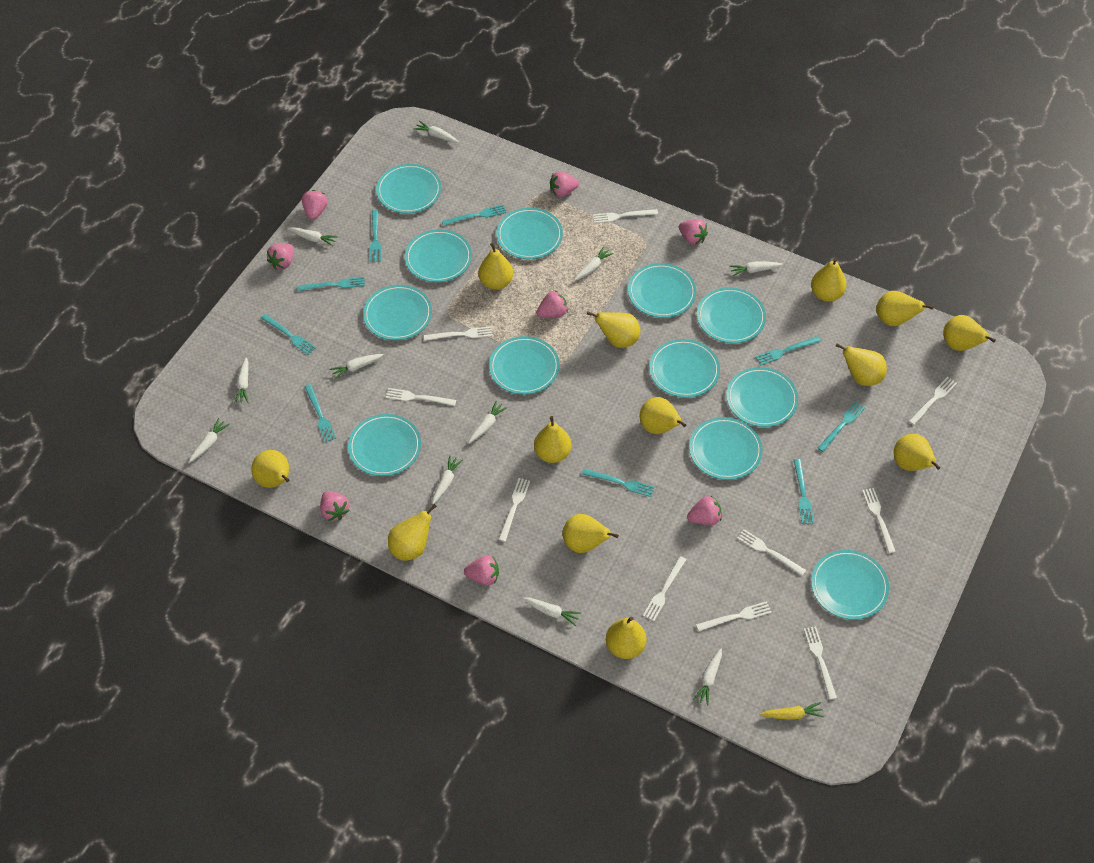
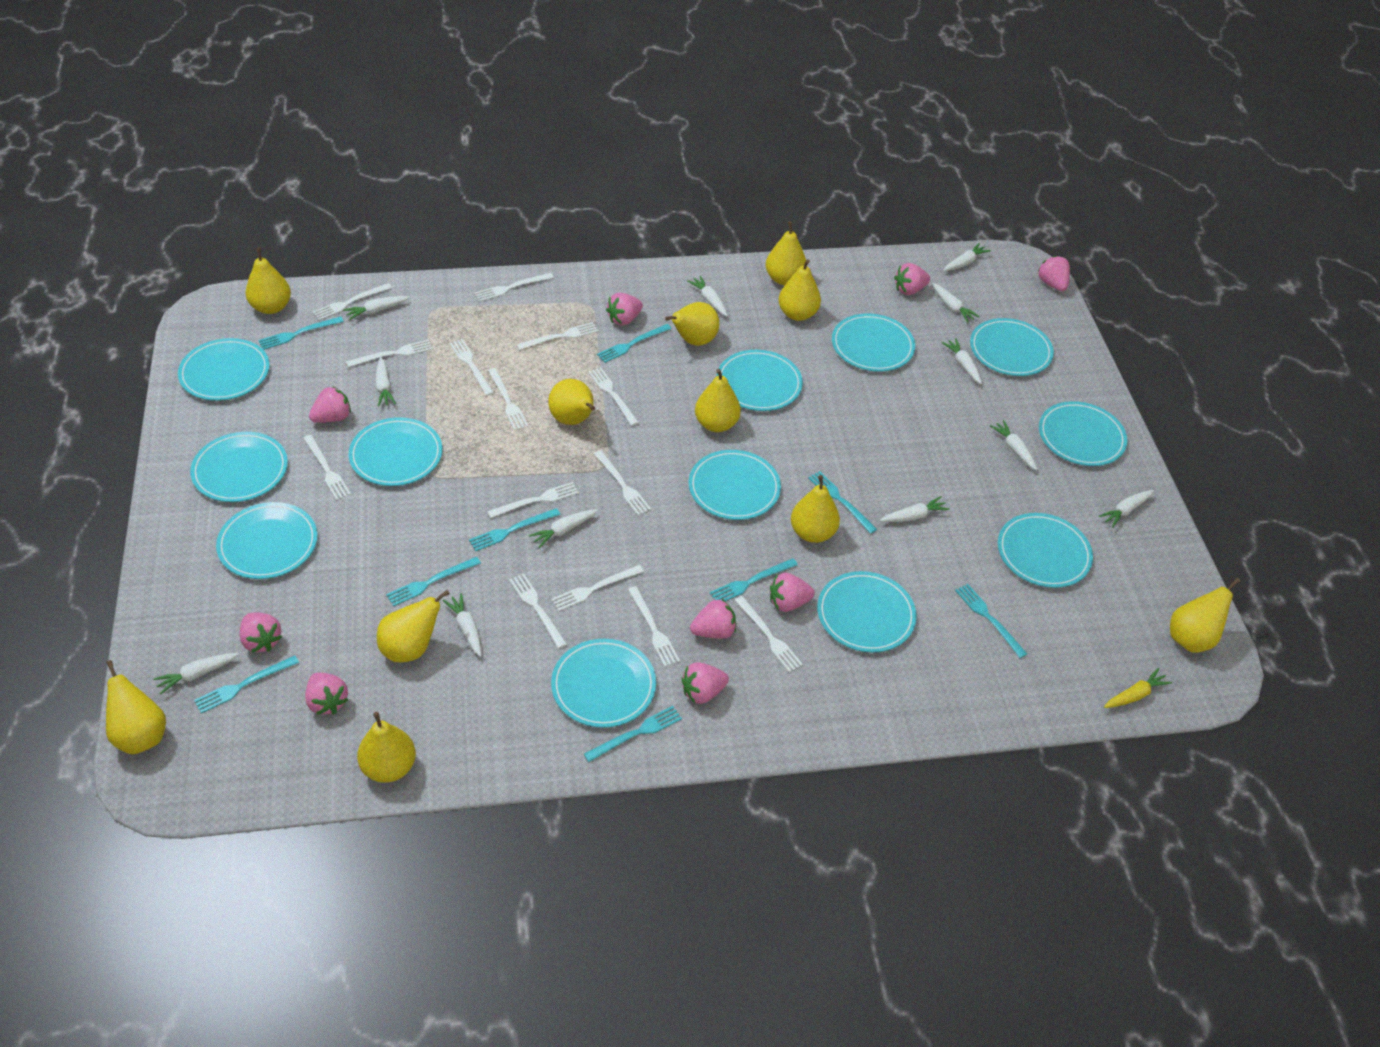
pink strawberry: 8 -> 9
white carrot: 11 -> 12
white fork: 10 -> 14
yellow pear: 13 -> 11

